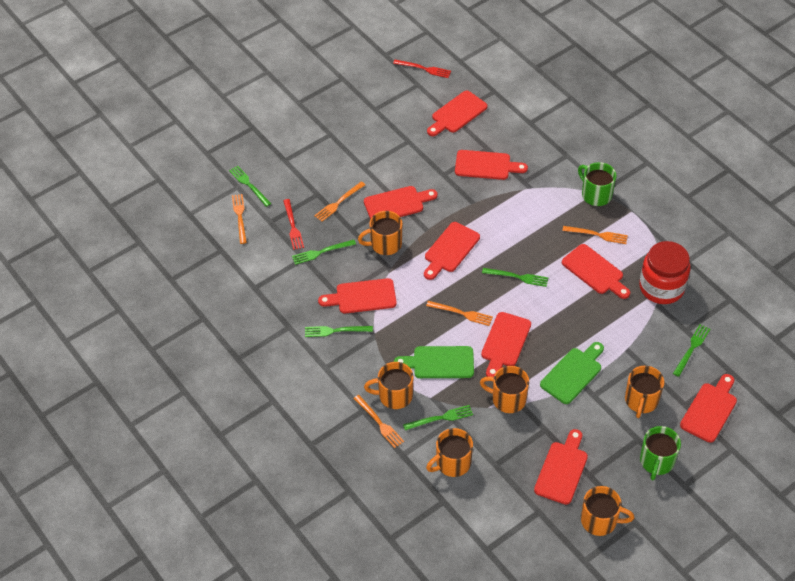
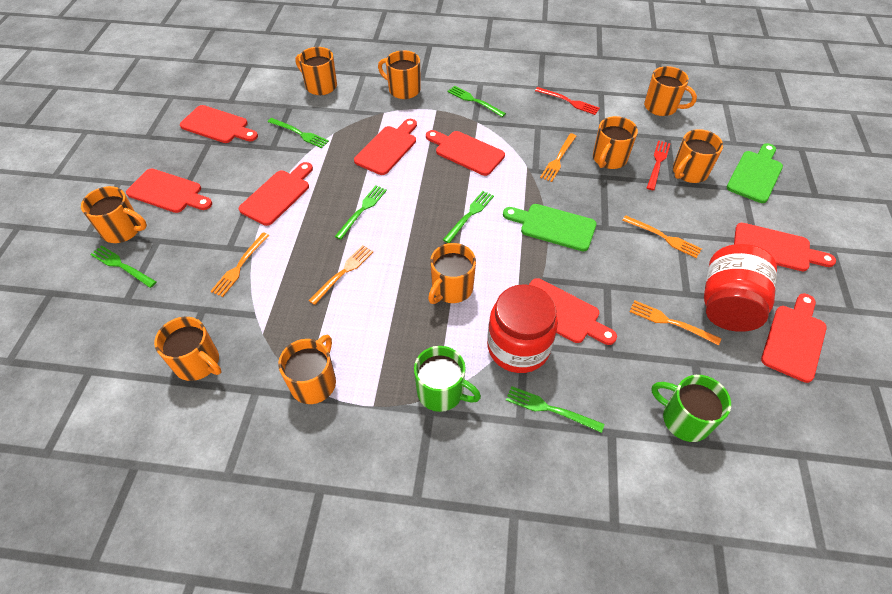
orange mug: 6 -> 9
red cutting board: 9 -> 8
red jar: 1 -> 2

